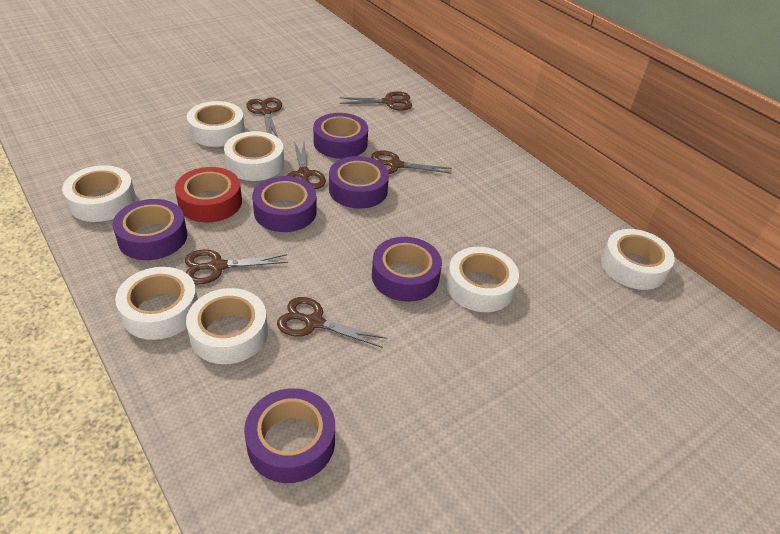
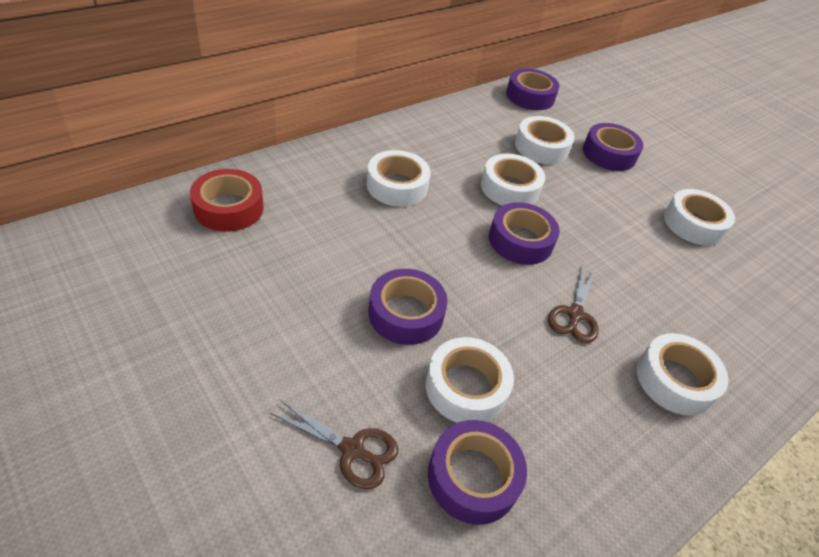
brown scissors: 6 -> 2
purple tape: 6 -> 5
white tape: 7 -> 6

